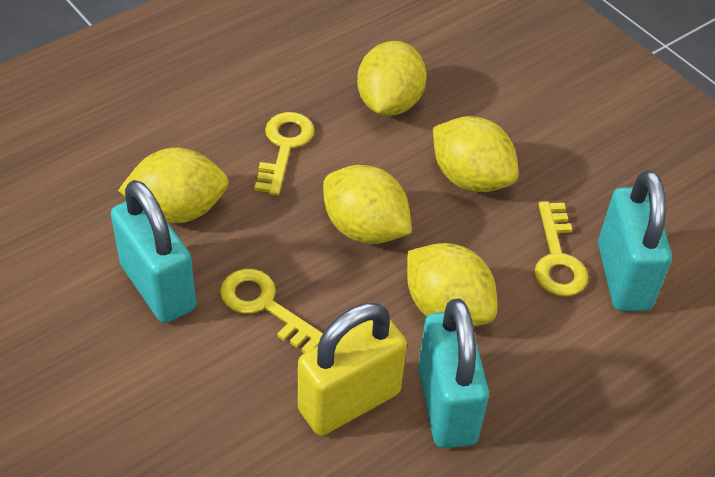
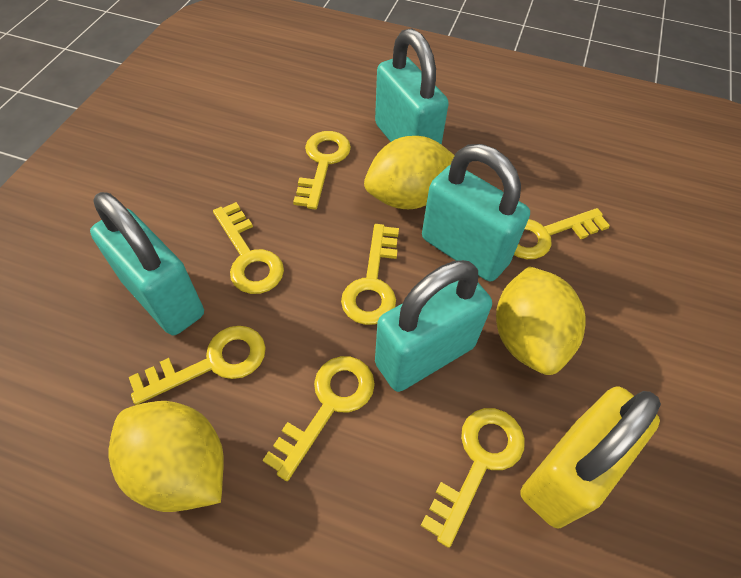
turquoise padlock: 3 -> 4
yellow key: 3 -> 7
yellow lemon: 5 -> 3

